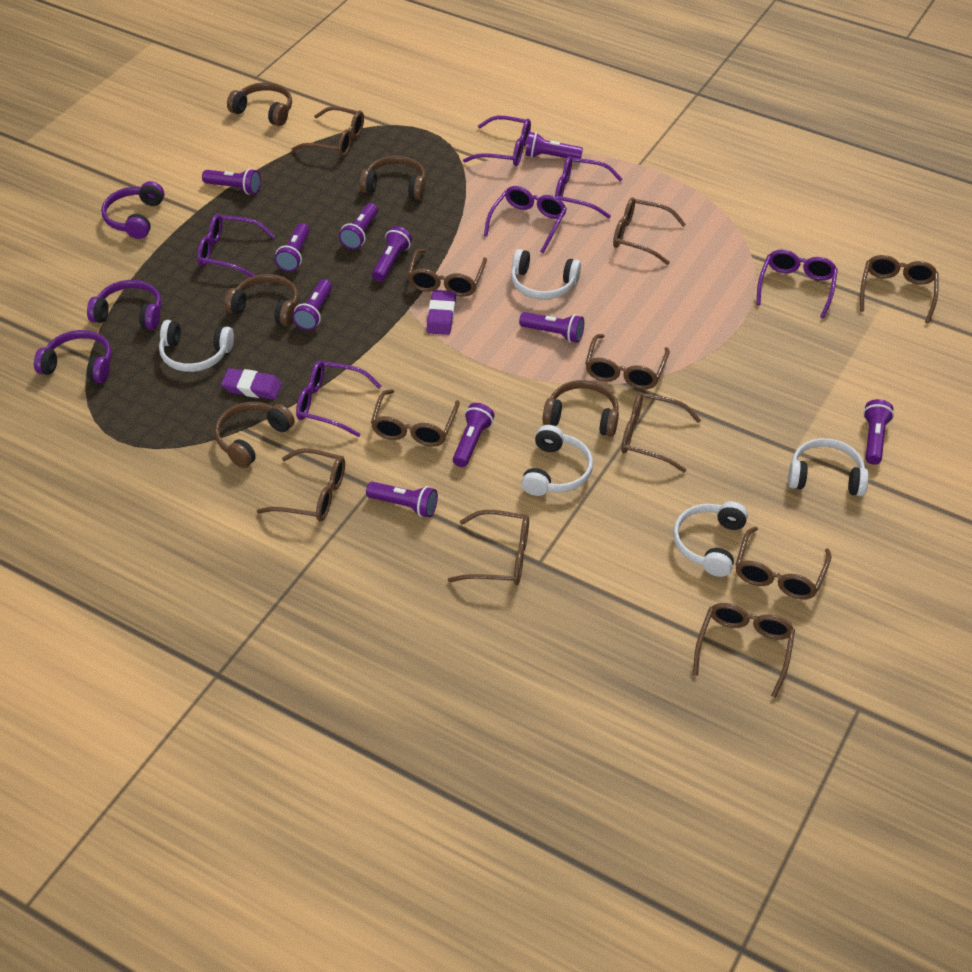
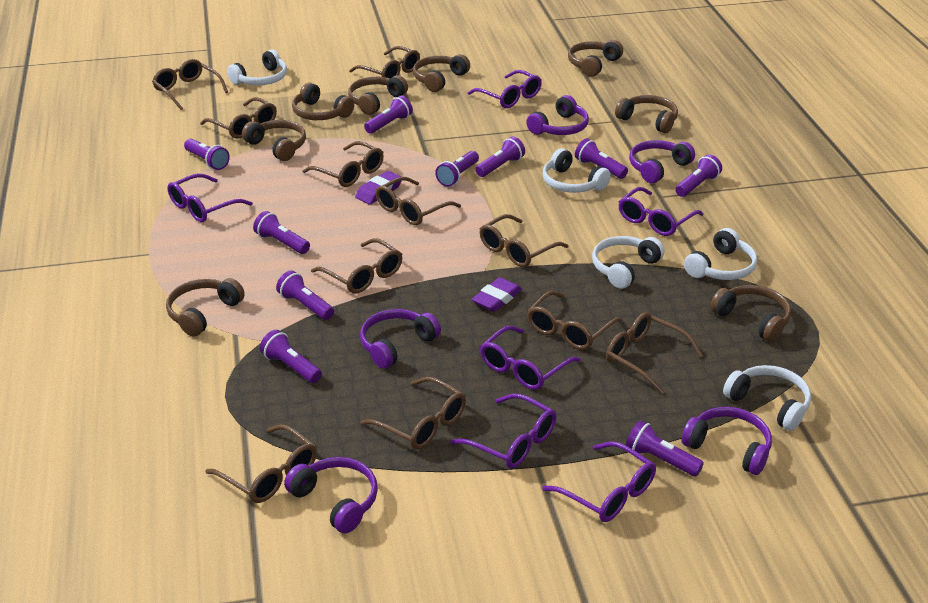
brown headphones: 5 -> 8
purple headphones: 3 -> 5

